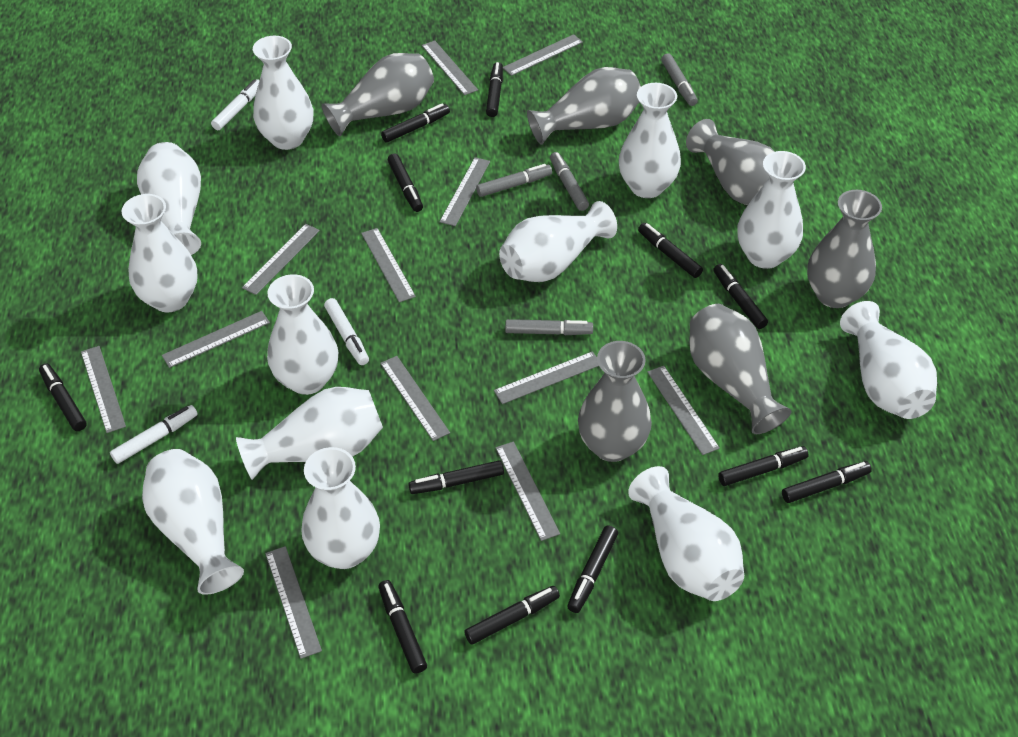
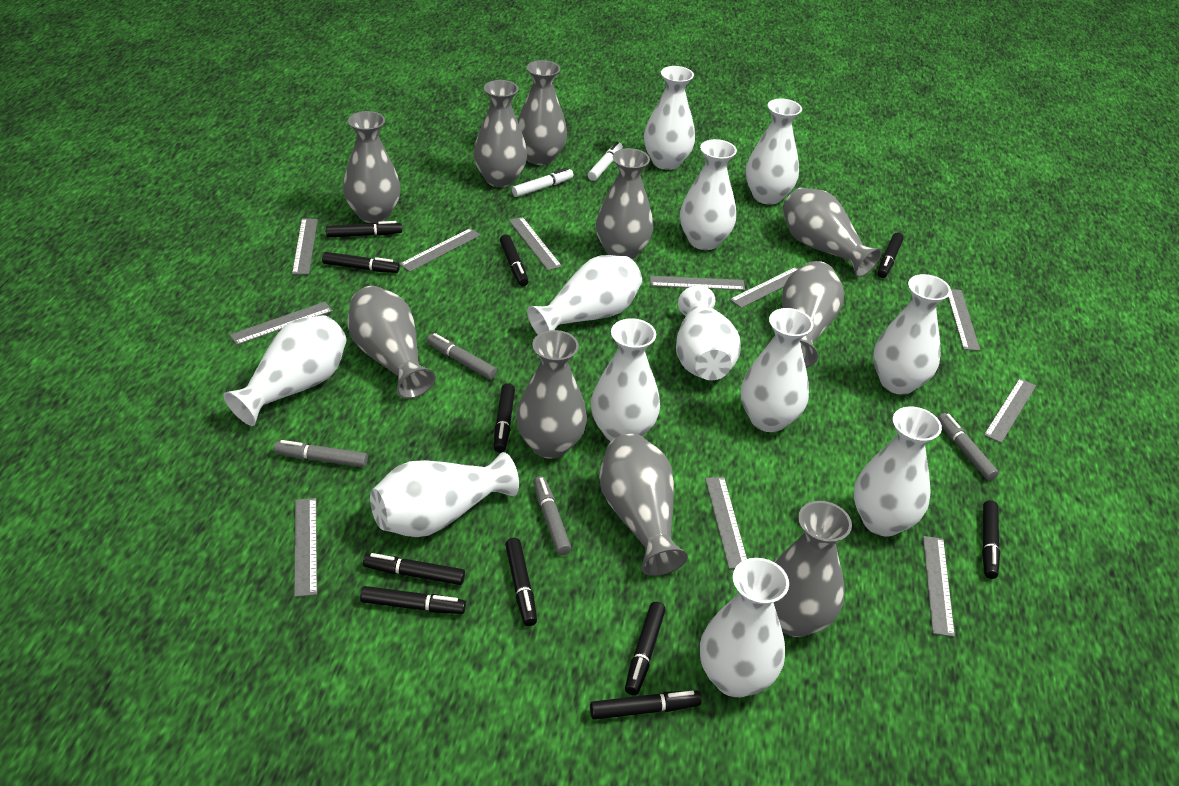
black marker: 12 -> 11
grey ruler: 12 -> 11
grey vase: 6 -> 10
white marker: 3 -> 2

